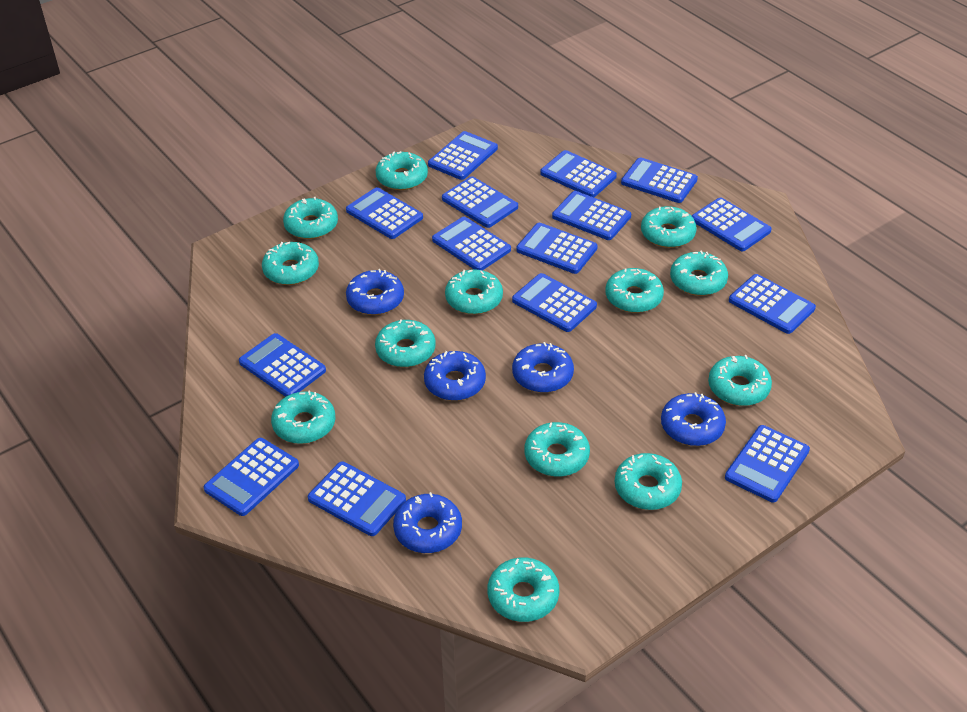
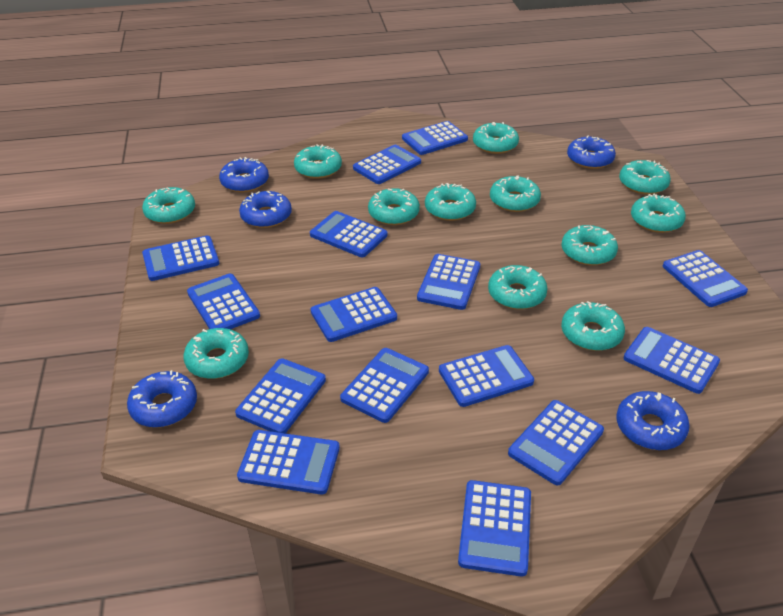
turquoise donut: 13 -> 12

